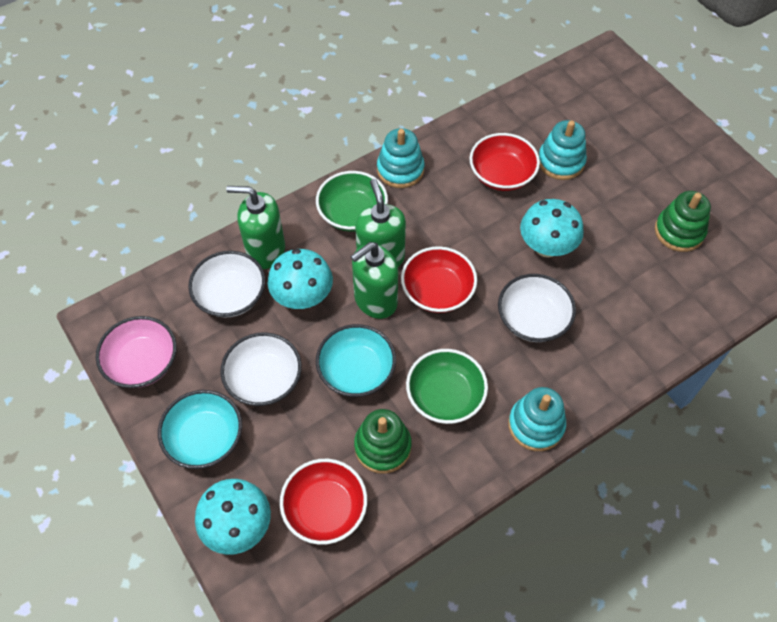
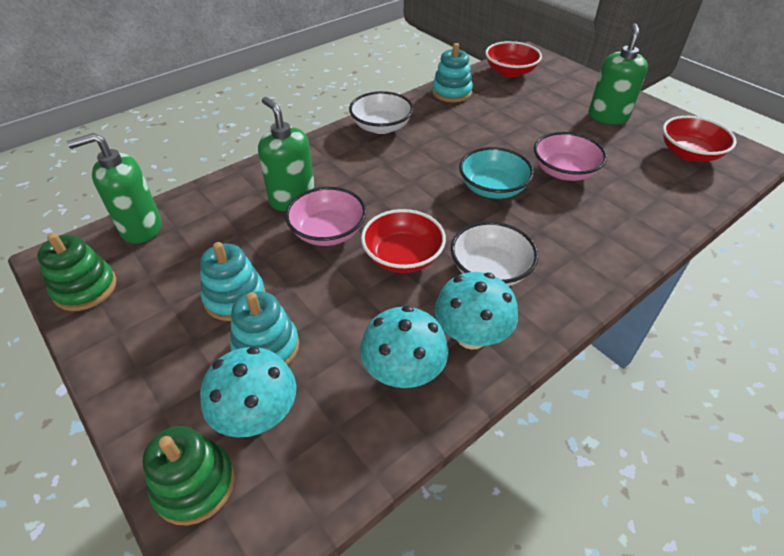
green bowl: 2 -> 0
pink bowl: 1 -> 2
turquoise bowl: 2 -> 1
white bowl: 3 -> 2

